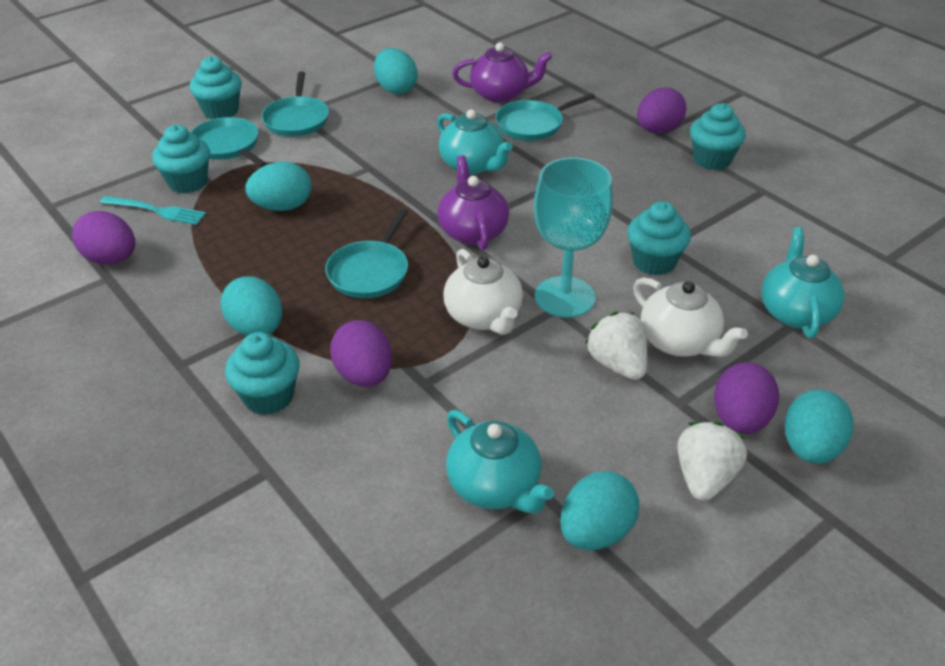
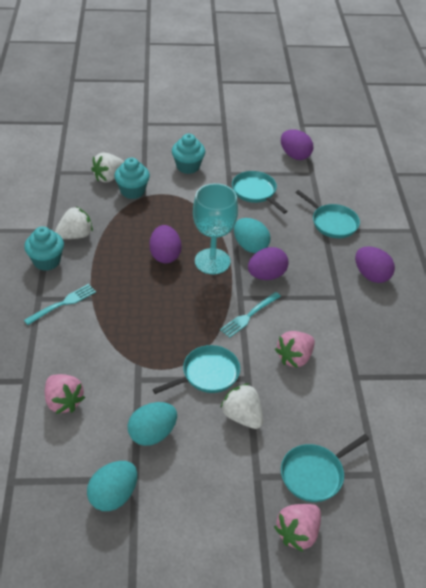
pink strawberry: 0 -> 3
purple teapot: 2 -> 0
turquoise cupcake: 5 -> 3
turquoise egg: 5 -> 3
turquoise fork: 1 -> 2
turquoise teapot: 3 -> 0
white strawberry: 2 -> 3
white teapot: 2 -> 0

